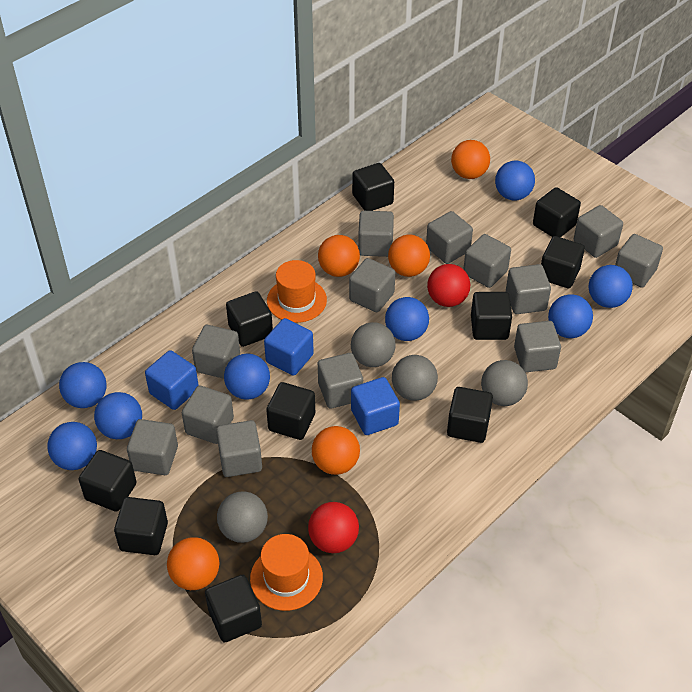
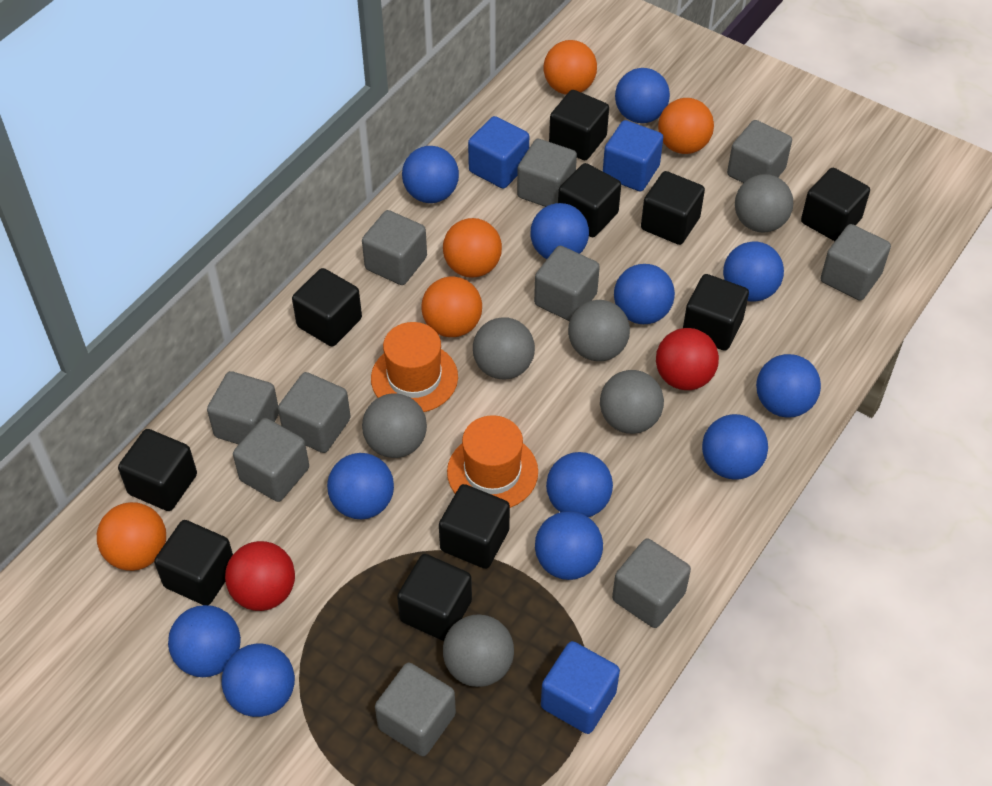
blue ball: 8 -> 12
grey ball: 4 -> 6
grey cube: 13 -> 10

